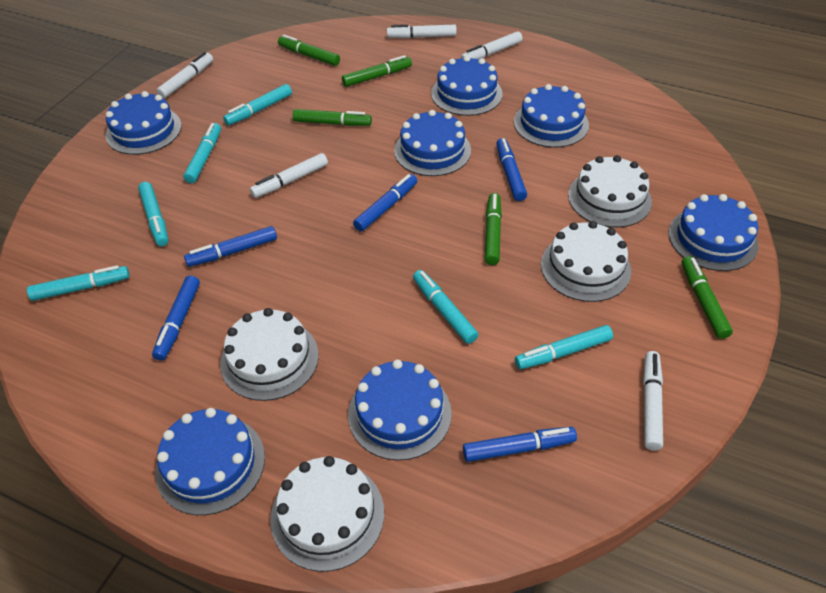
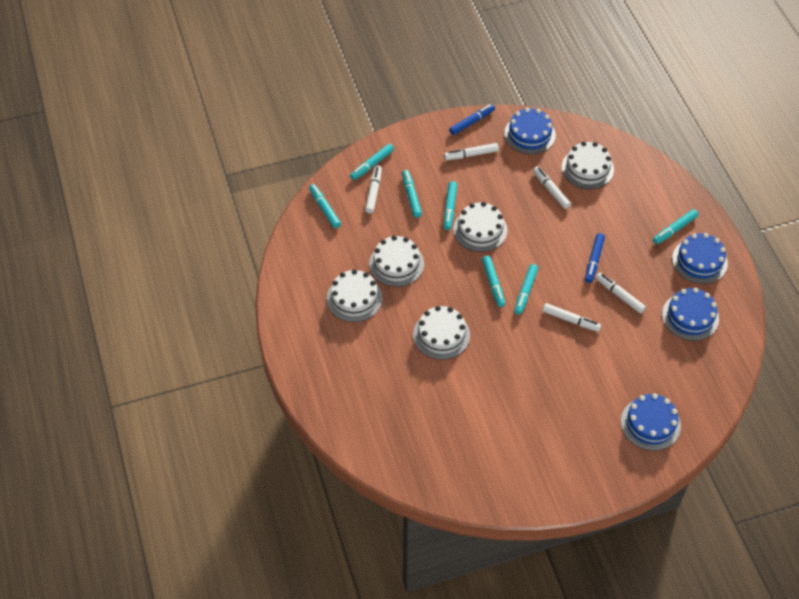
blue cake: 7 -> 4
blue marker: 5 -> 2
green marker: 5 -> 0
turquoise marker: 6 -> 7
white cake: 4 -> 5

